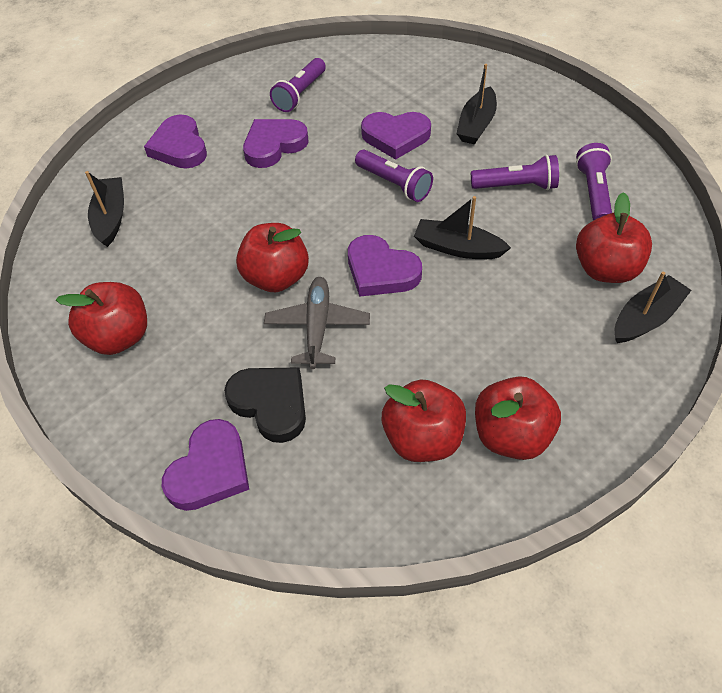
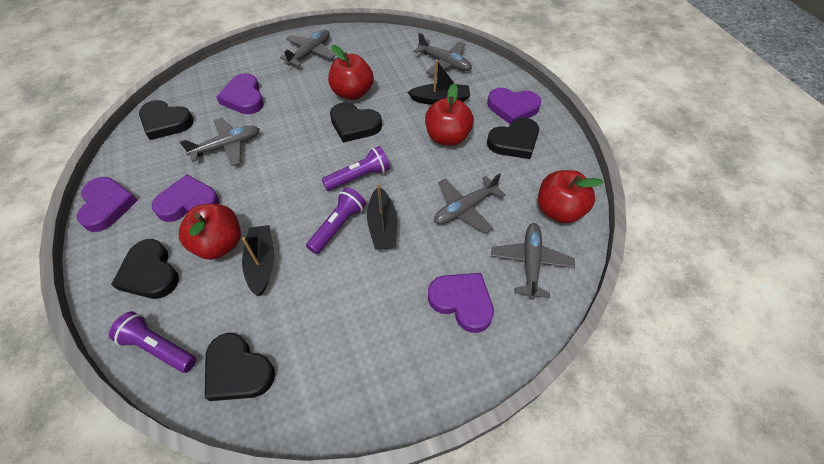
black boat: 4 -> 3
black heart: 1 -> 5
grey plane: 1 -> 5
purple flashlight: 4 -> 3
red apple: 5 -> 4

